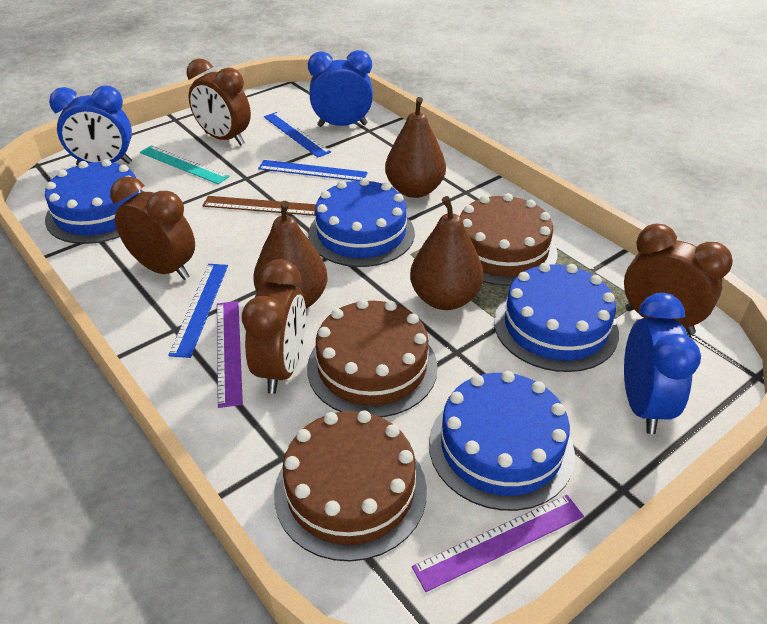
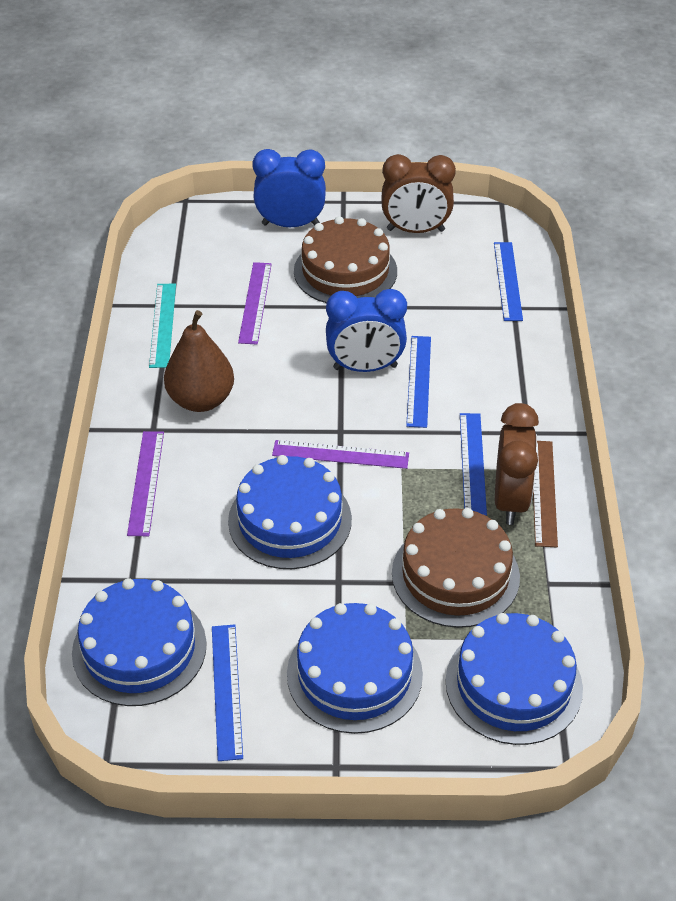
blue clock: 3 -> 2
blue ruler: 3 -> 4
brown cake: 3 -> 2
brown clock: 4 -> 2
brown pear: 3 -> 1
purple ruler: 2 -> 3

